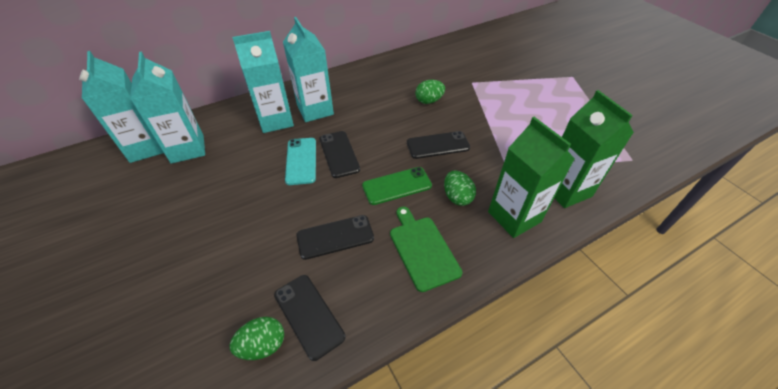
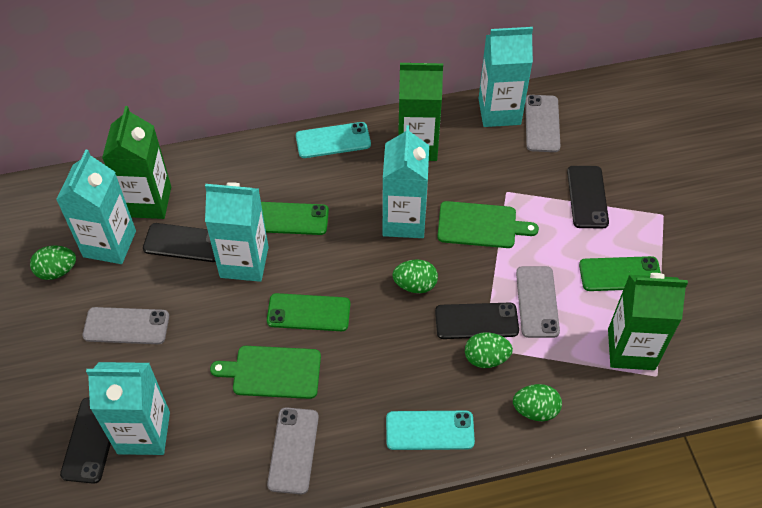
green carton: 2 -> 3
green cutting board: 1 -> 2
green egg: 3 -> 4
green phone: 1 -> 3
grey phone: 0 -> 4
turquoise carton: 4 -> 5
turquoise phone: 1 -> 2

